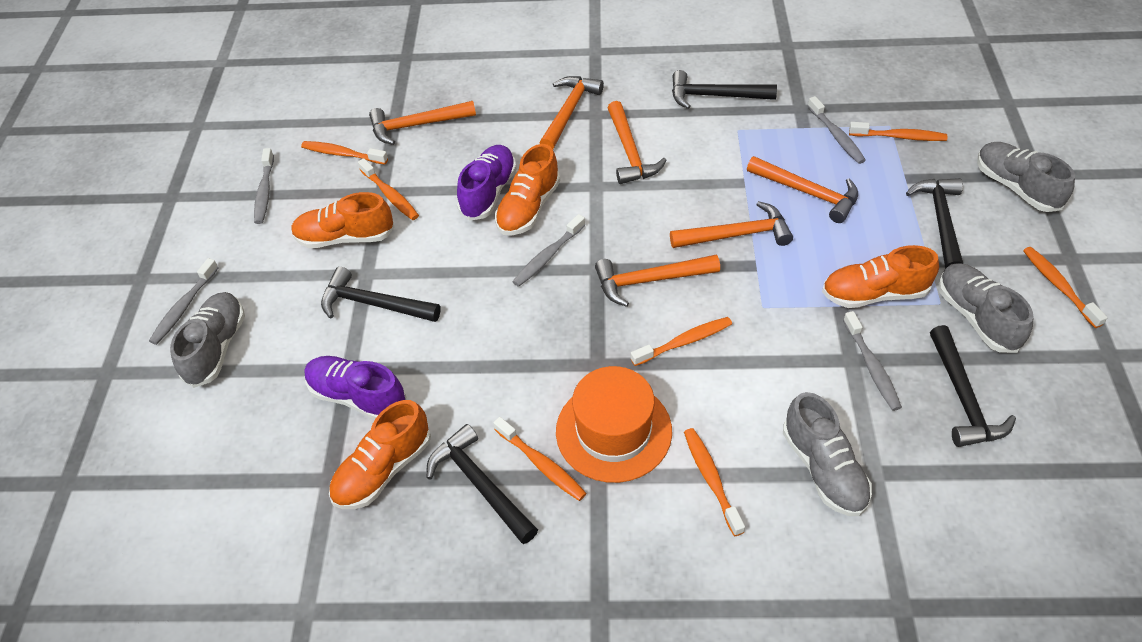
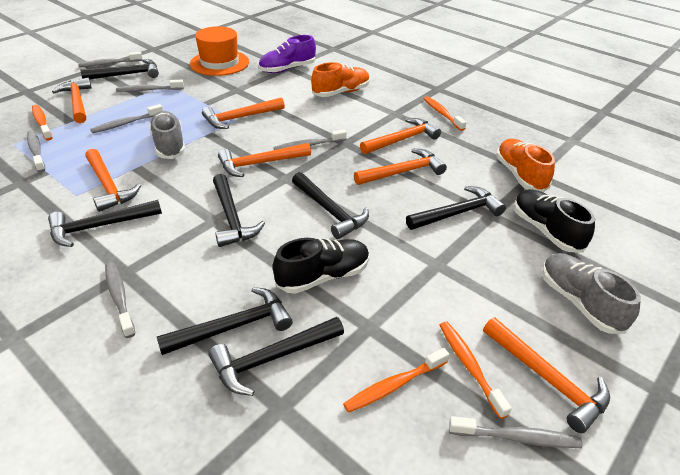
black hammer: 5 -> 7
black shoe: 0 -> 2
grey shoe: 4 -> 2
grey toothbrush: 5 -> 7
orange hammer: 6 -> 7
orange shoe: 4 -> 2
orange toothbrush: 7 -> 4
purple shoe: 2 -> 1

